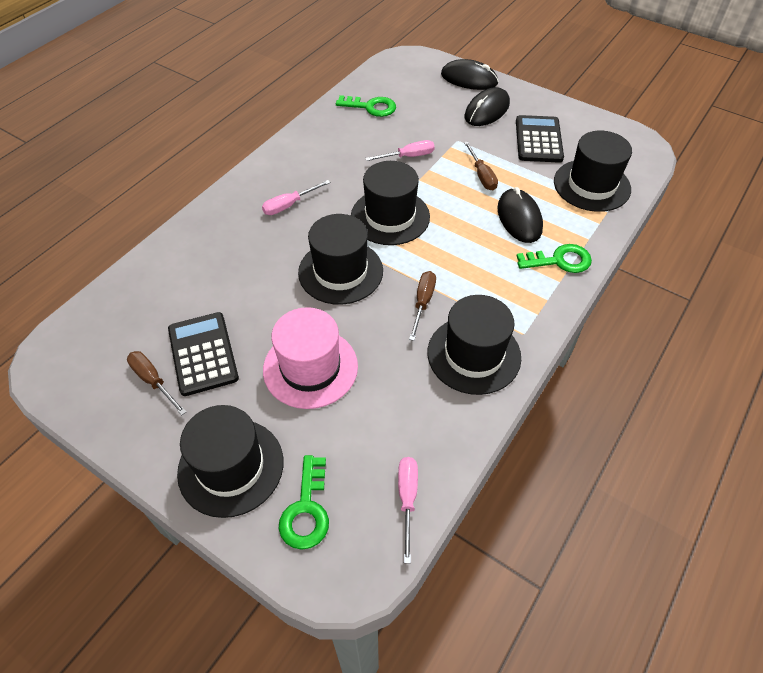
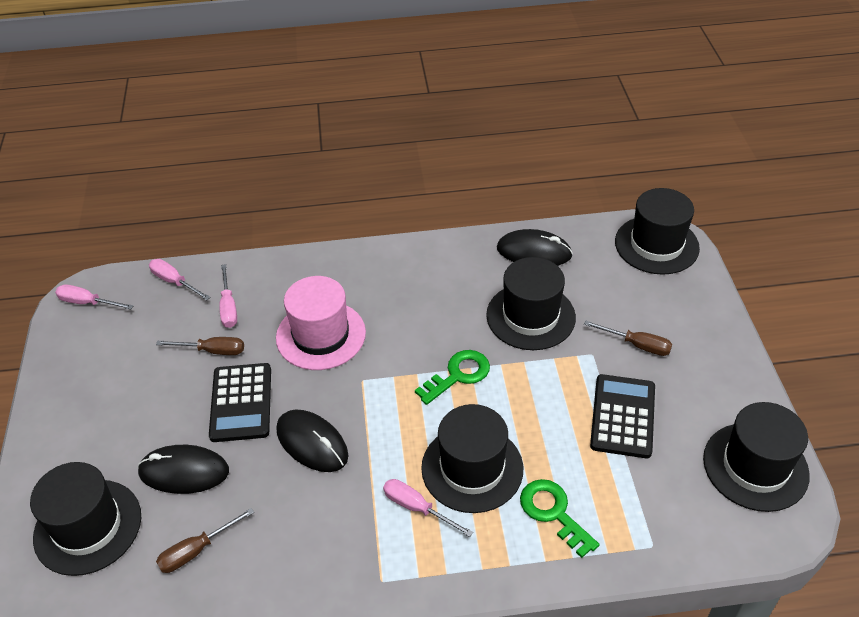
green key: 3 -> 2
pink screwdriver: 3 -> 4

